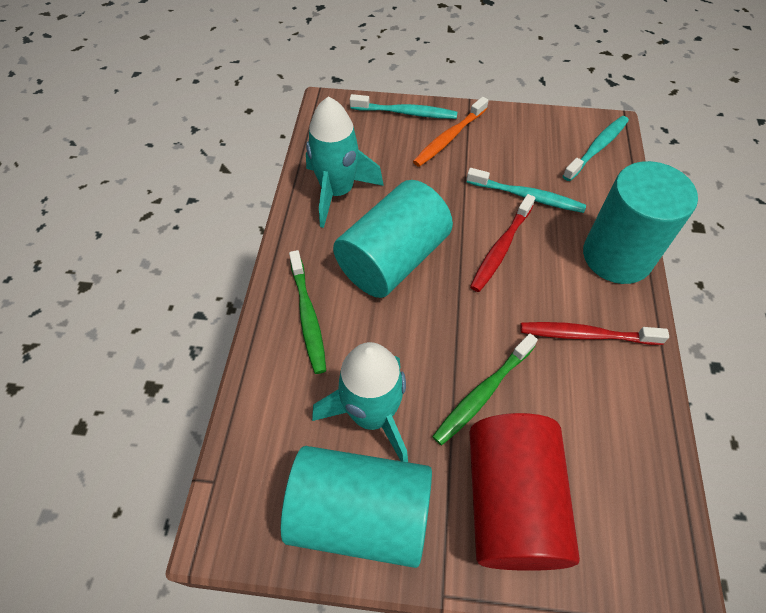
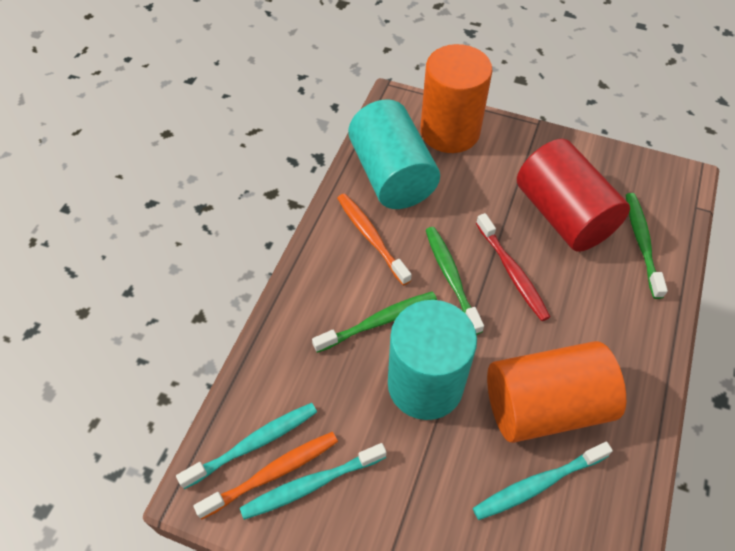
green toothbrush: 2 -> 3
orange cylinder: 0 -> 2
orange toothbrush: 1 -> 2
red toothbrush: 2 -> 1
turquoise cylinder: 3 -> 2
turquoise rocket: 2 -> 0

